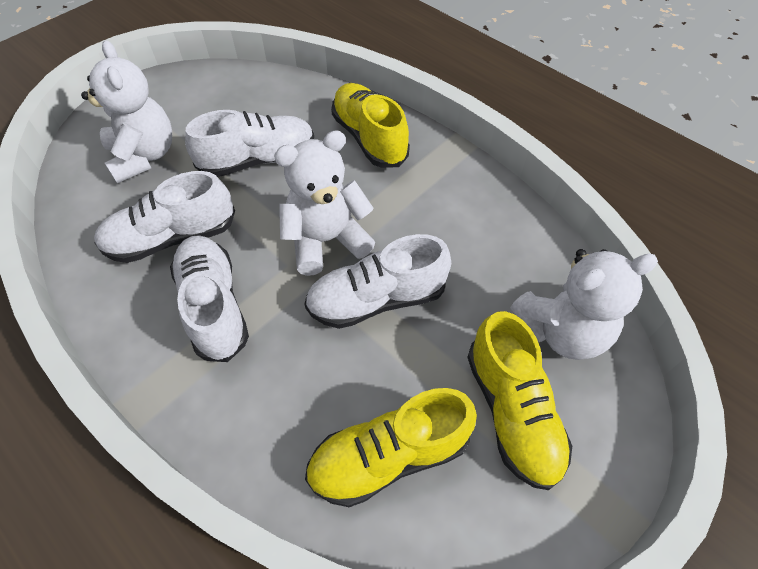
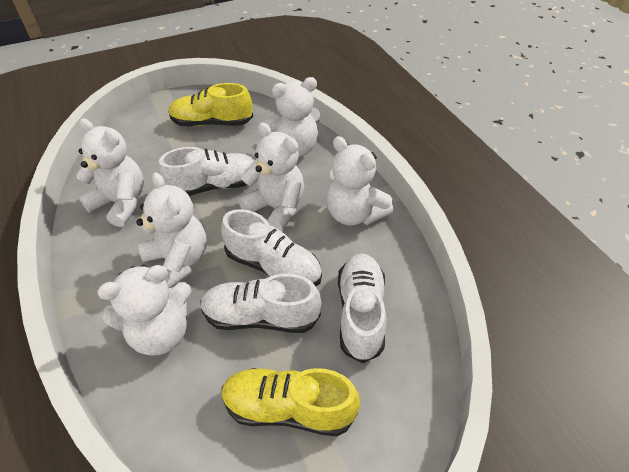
white teddy bear: 3 -> 6
yellow shoe: 3 -> 2

